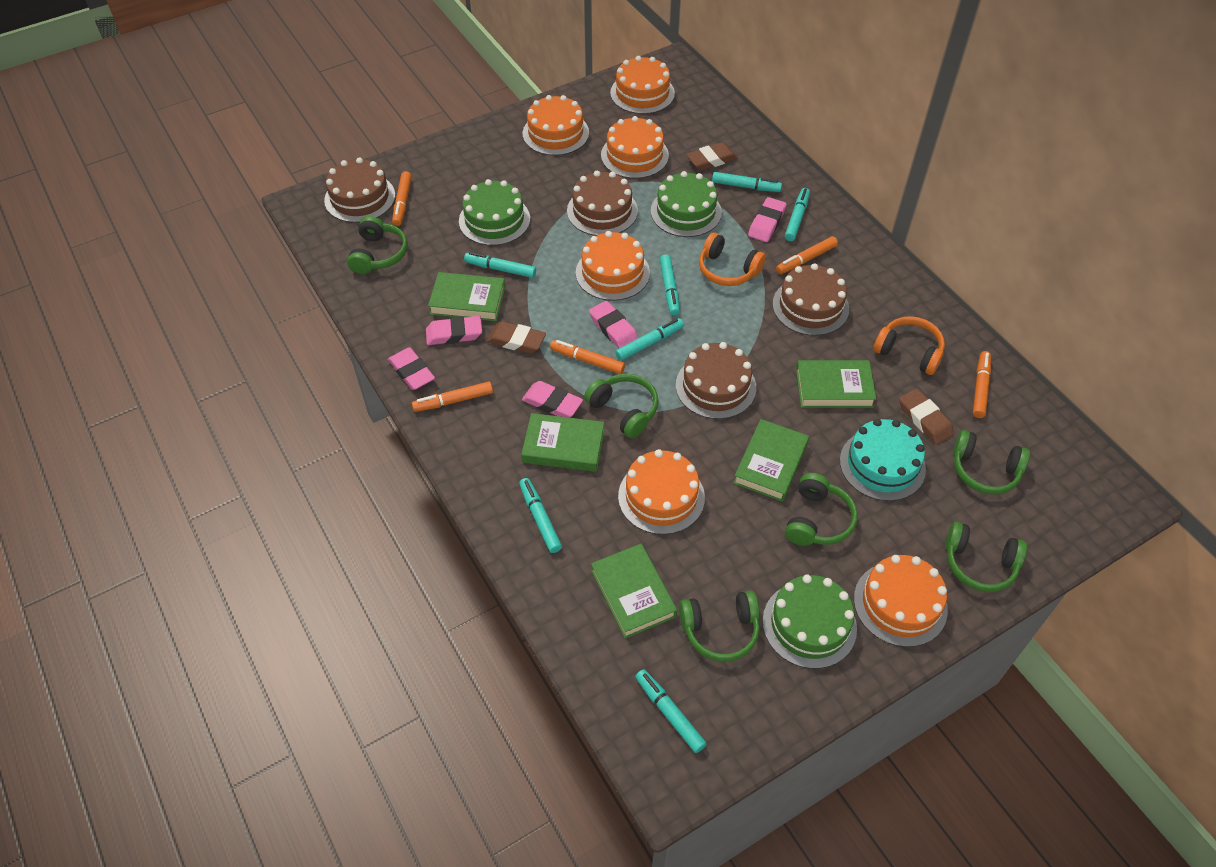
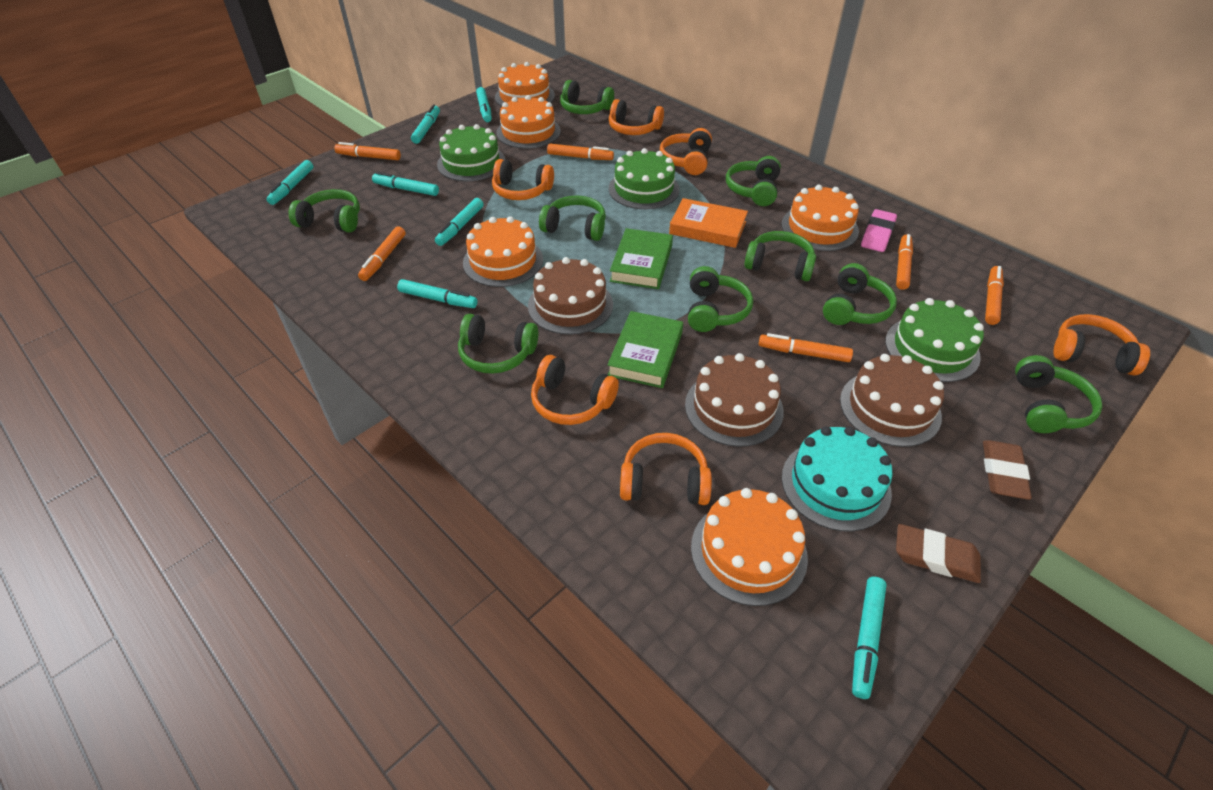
brown cake: 4 -> 3
brown eraser: 3 -> 2
green book: 5 -> 2
green headphones: 6 -> 9
orange book: 0 -> 1
orange cake: 6 -> 5
orange headphones: 2 -> 6
orange marker: 5 -> 6
pink eraser: 5 -> 1

